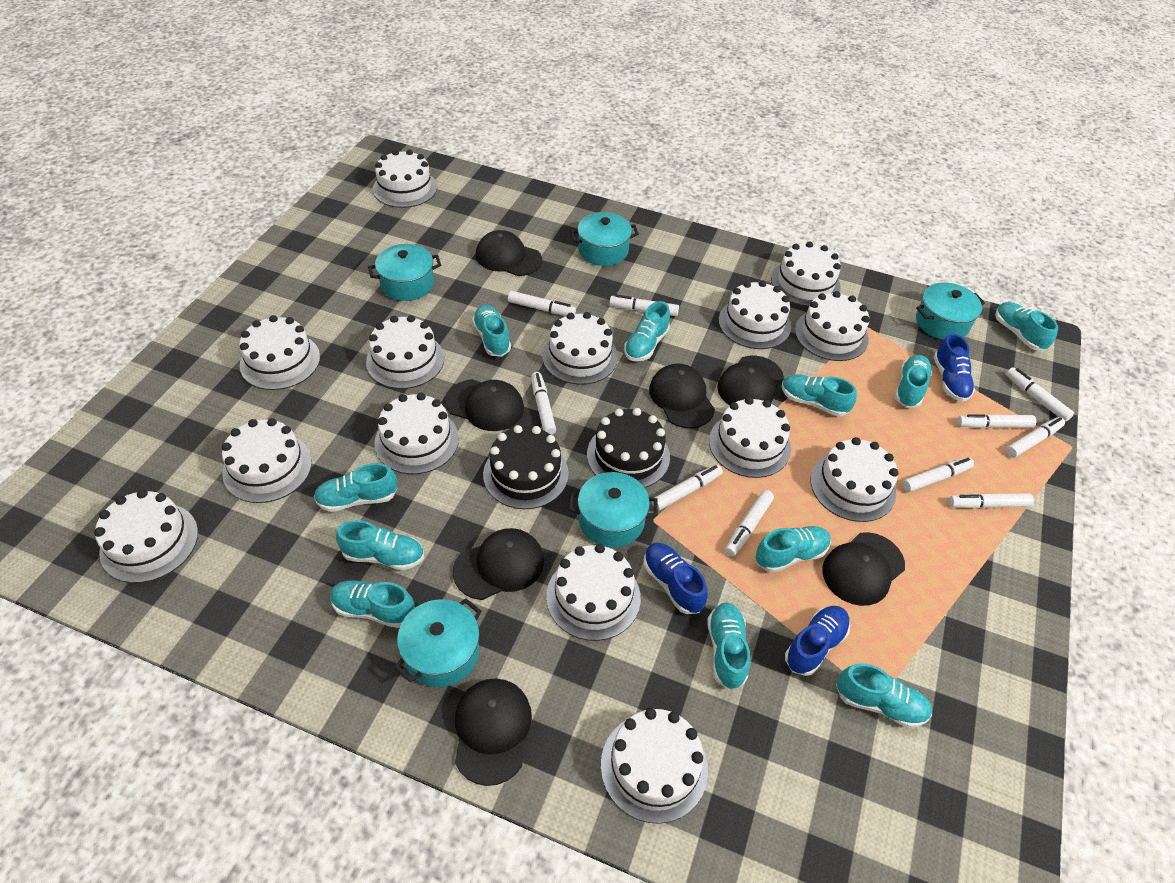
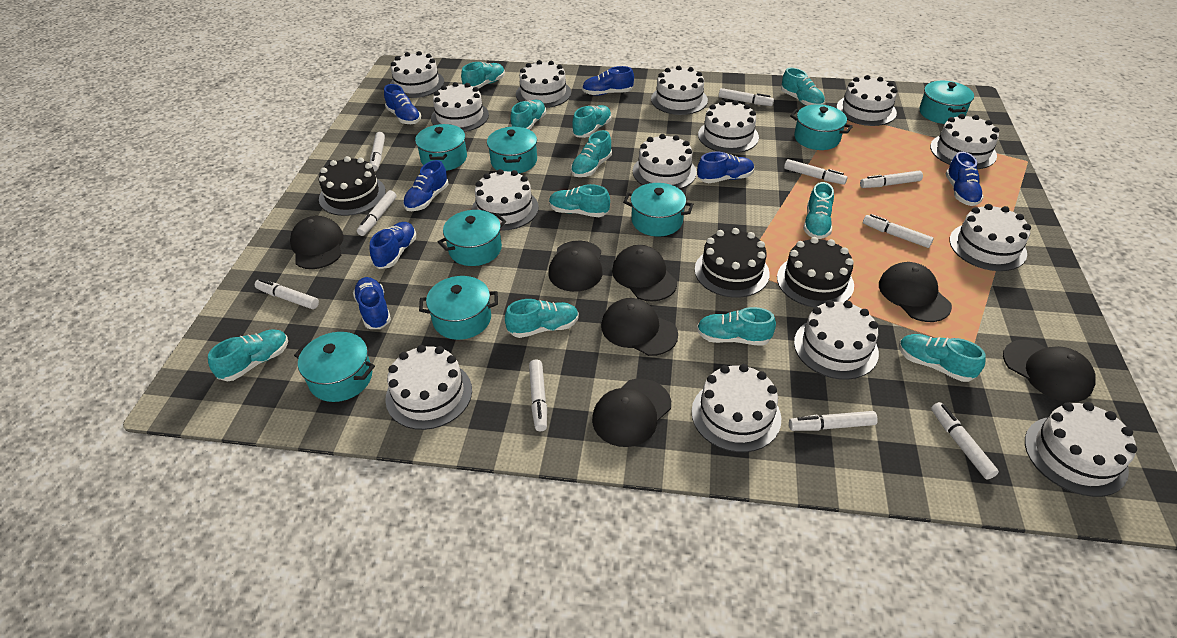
black cake: 2 -> 3
blue shoe: 3 -> 7
turquoise pot: 5 -> 8

